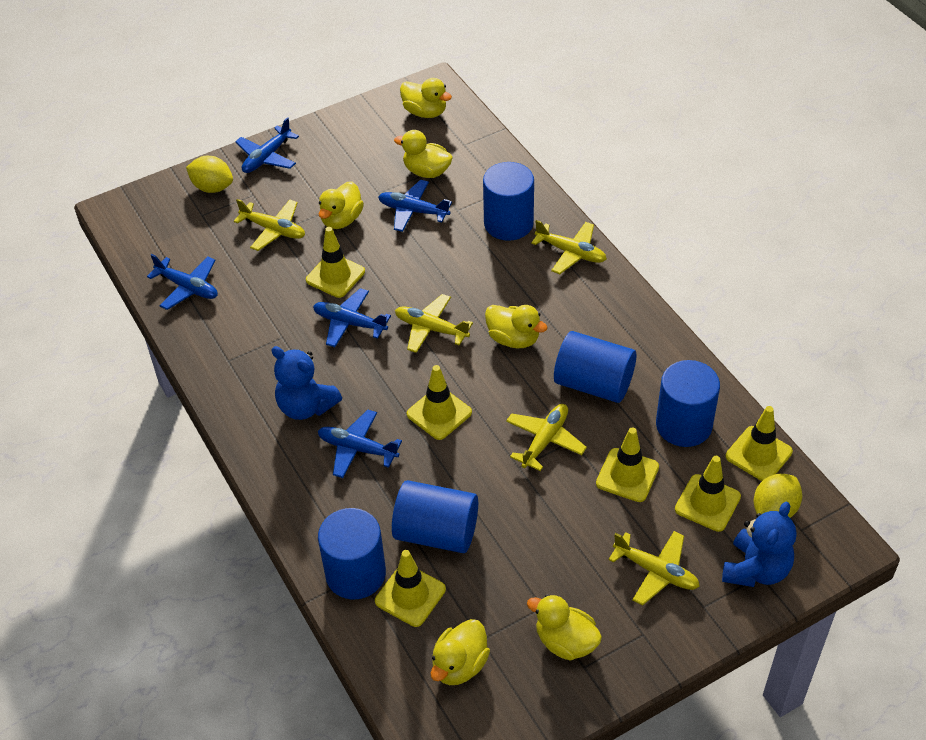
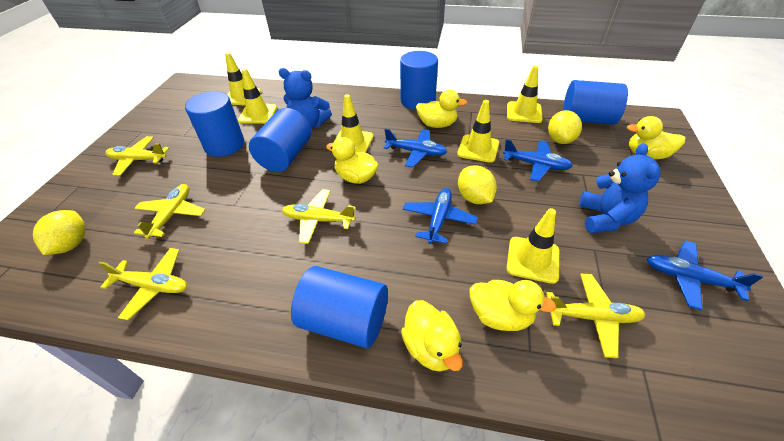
blue plane: 5 -> 4
yellow duck: 6 -> 5
yellow lemon: 2 -> 3

